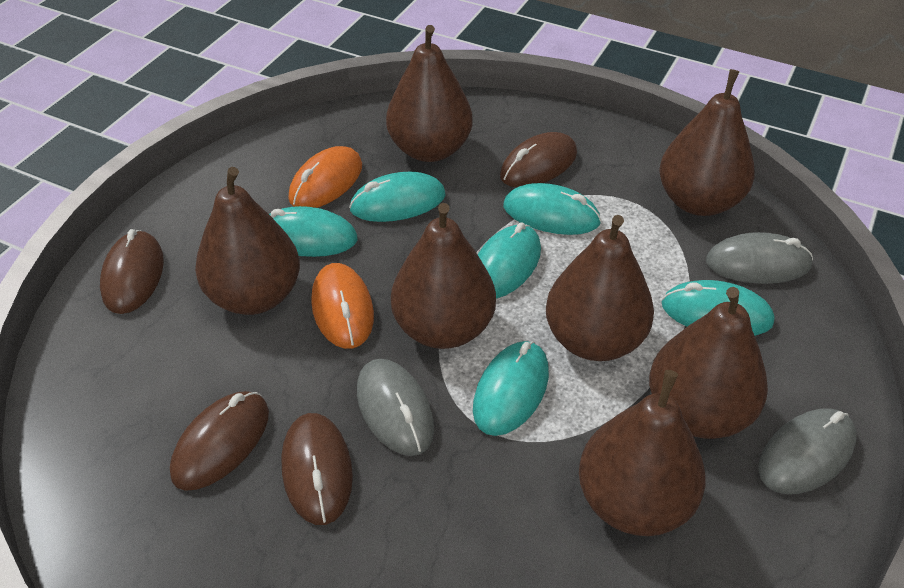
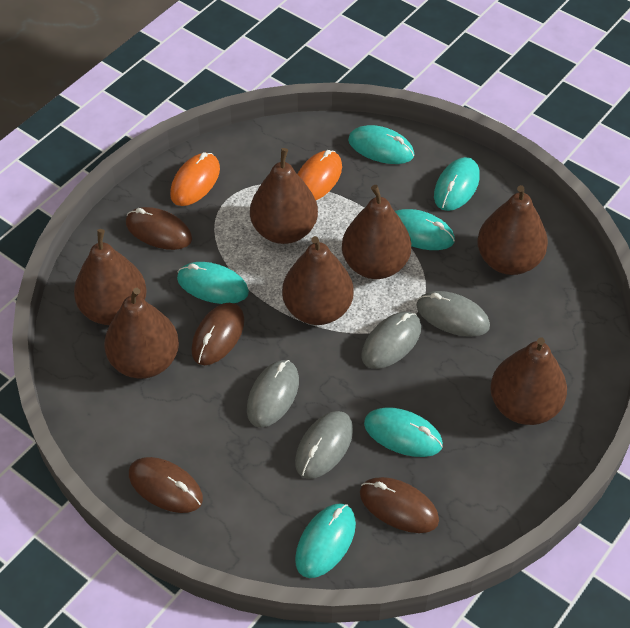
grey mouse: 3 -> 4

